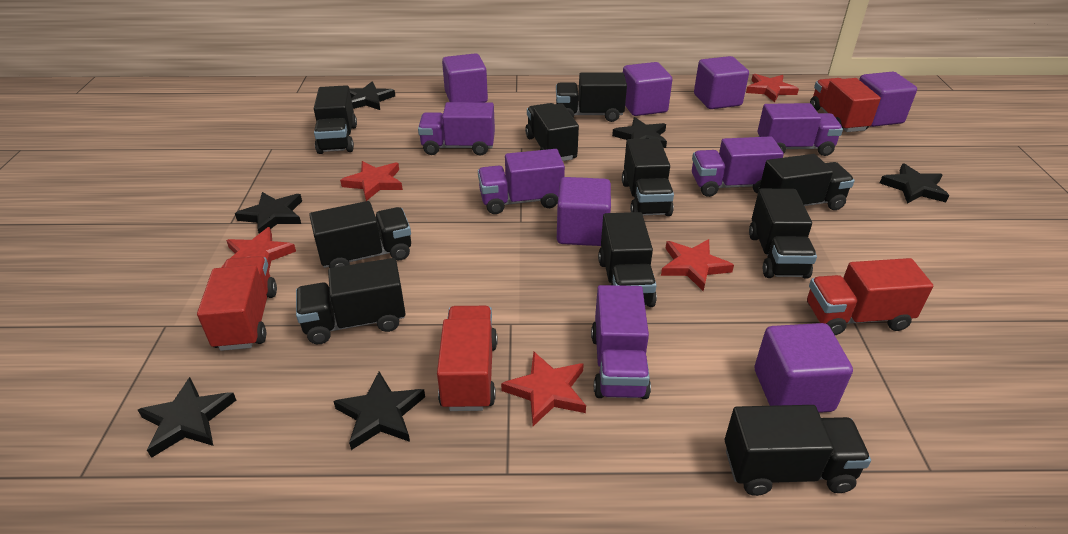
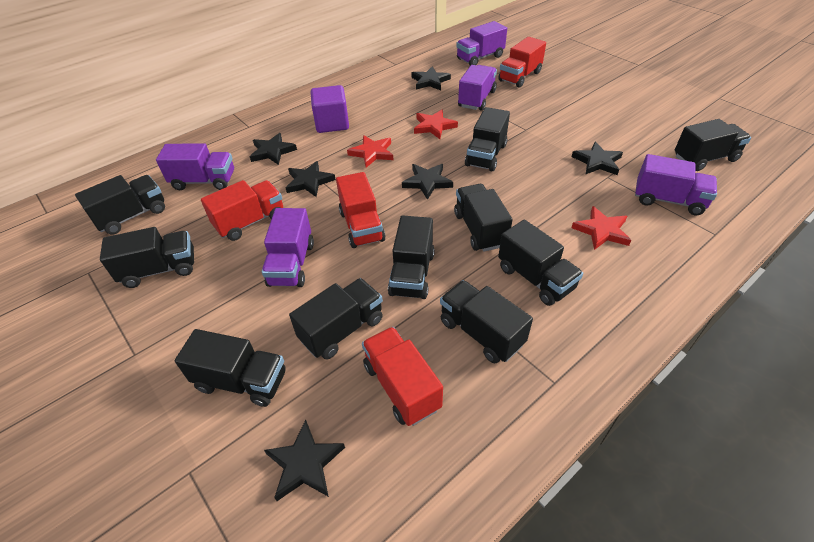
purple cube: 6 -> 1
red star: 5 -> 3

